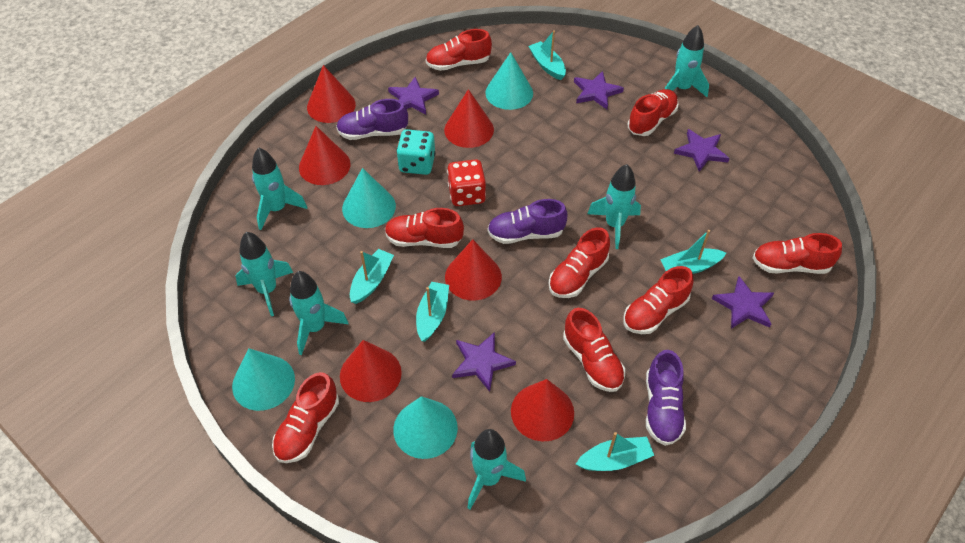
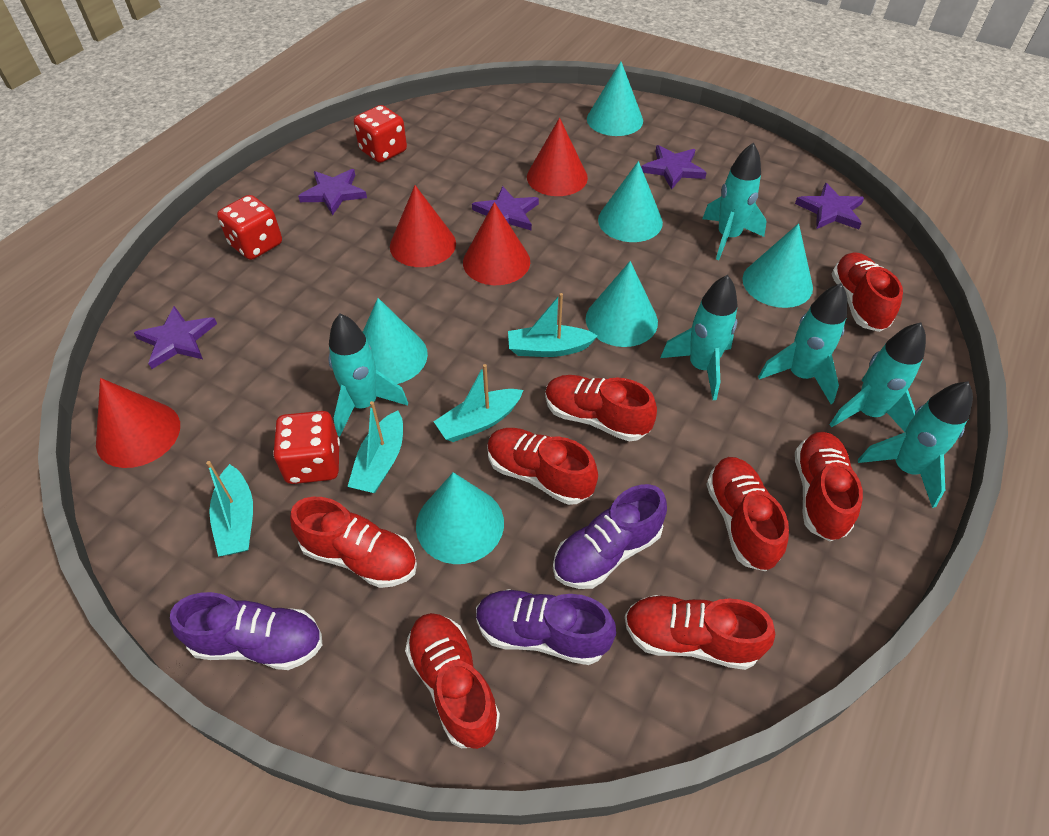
red cone: 6 -> 4
red dice: 1 -> 3
turquoise boat: 5 -> 4
turquoise cone: 4 -> 6
turquoise dice: 1 -> 0

